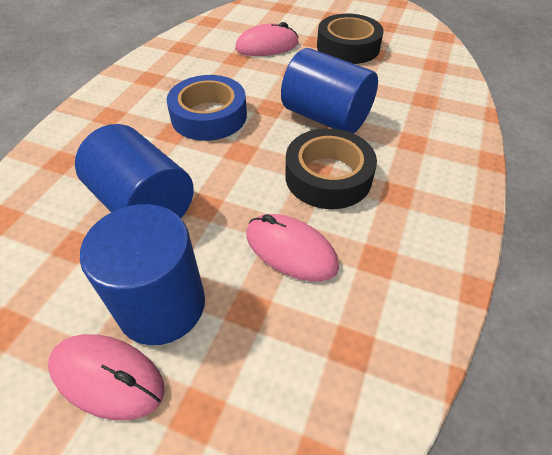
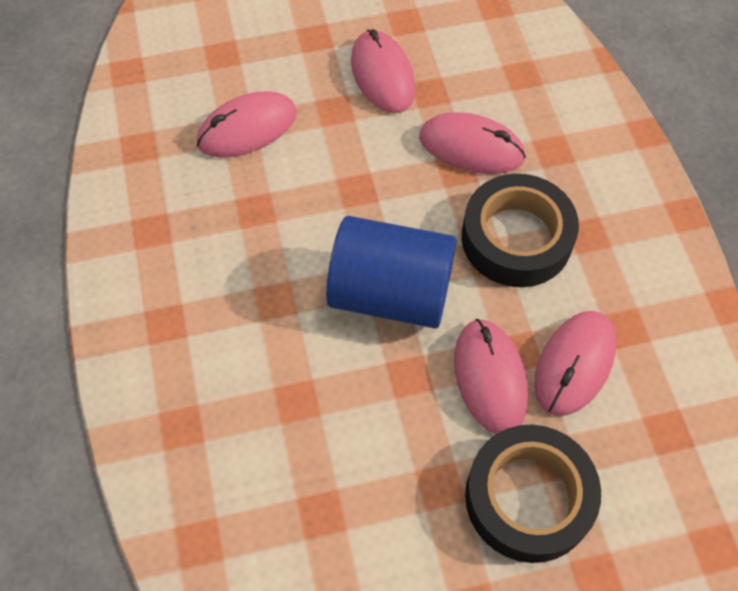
blue cylinder: 3 -> 1
blue tape: 1 -> 0
pink mouse: 3 -> 5

